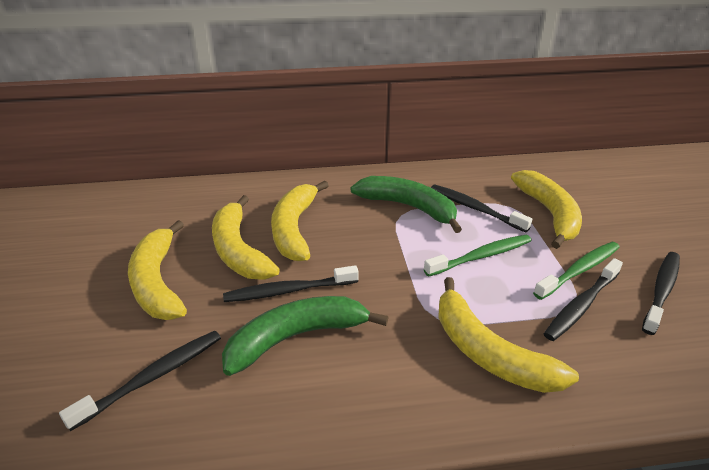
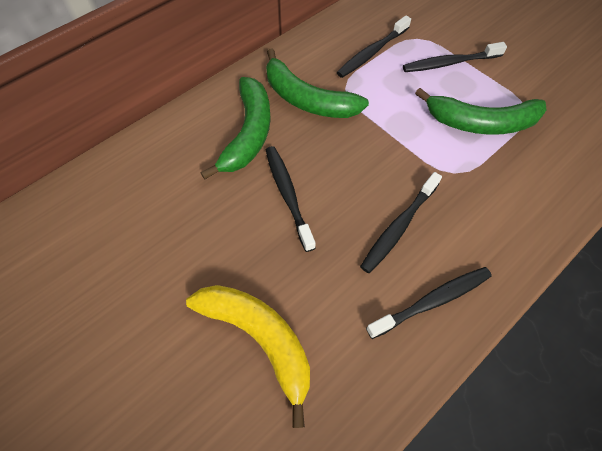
green banana: 2 -> 3
green toothbrush: 2 -> 0
yellow banana: 5 -> 1

